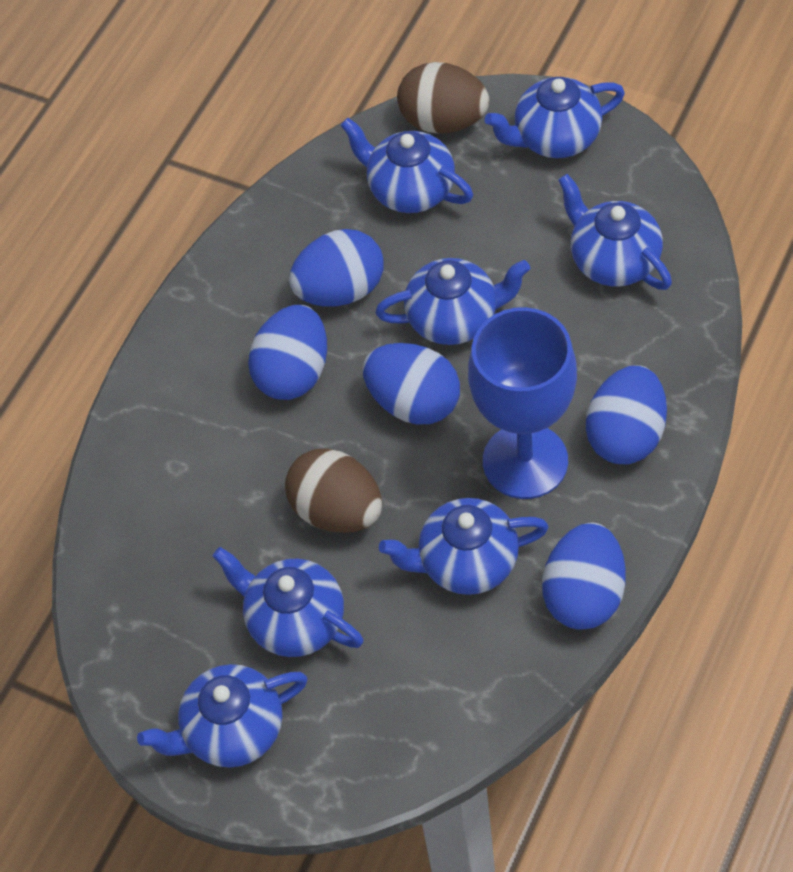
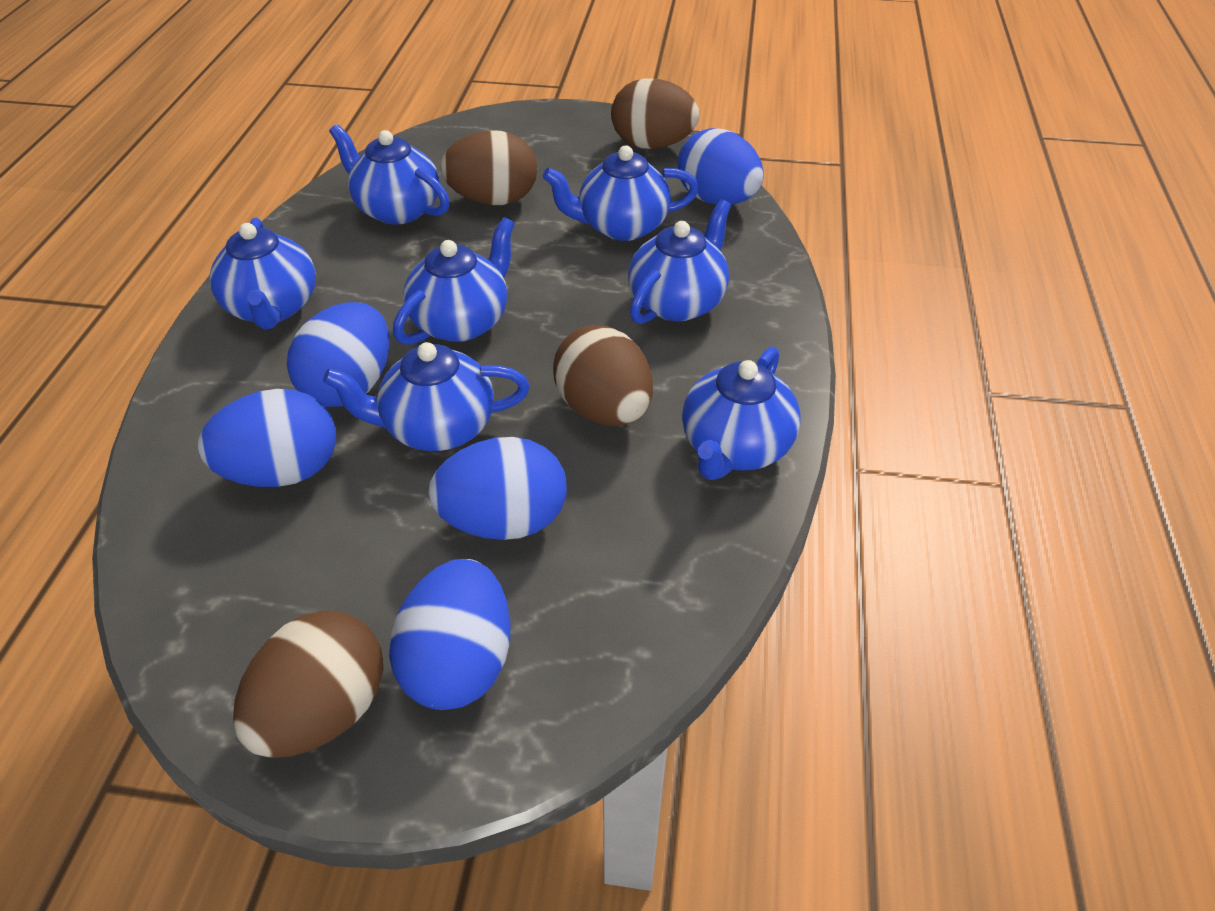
blue goblet: 1 -> 0
brown egg: 2 -> 4

